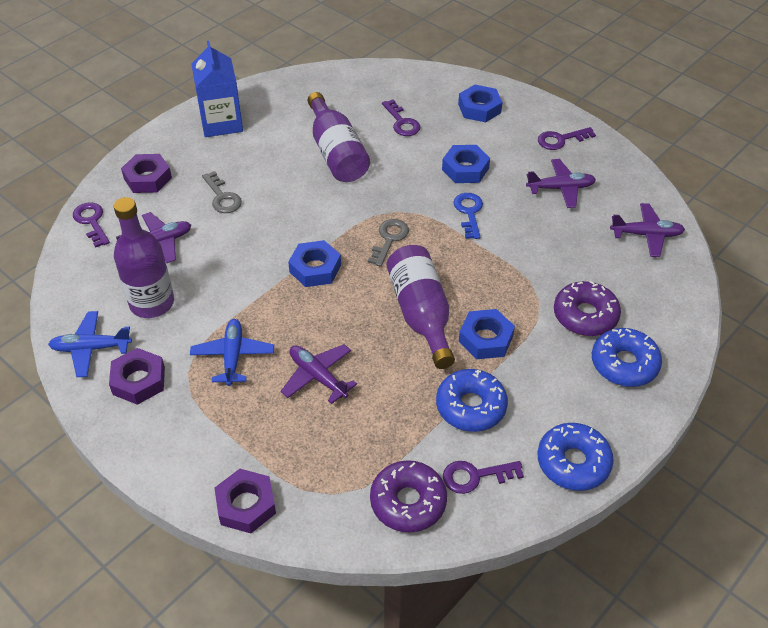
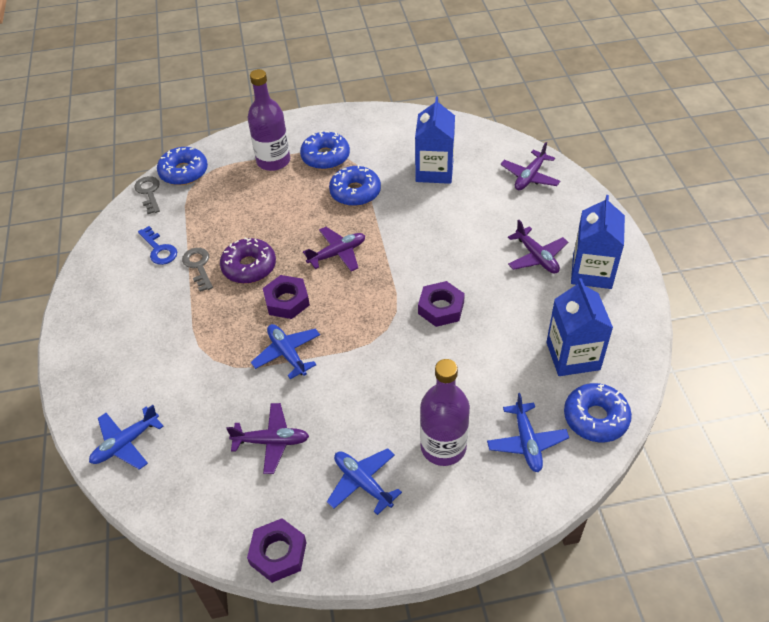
blue carton: 1 -> 3
blue donut: 3 -> 4
blue nut: 4 -> 0
blue plane: 2 -> 4
purple bottle: 3 -> 2
purple donut: 2 -> 1
purple key: 4 -> 0

